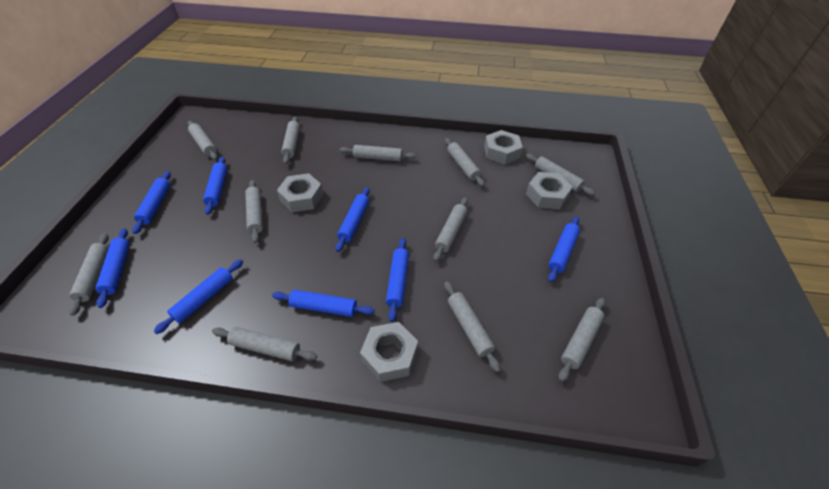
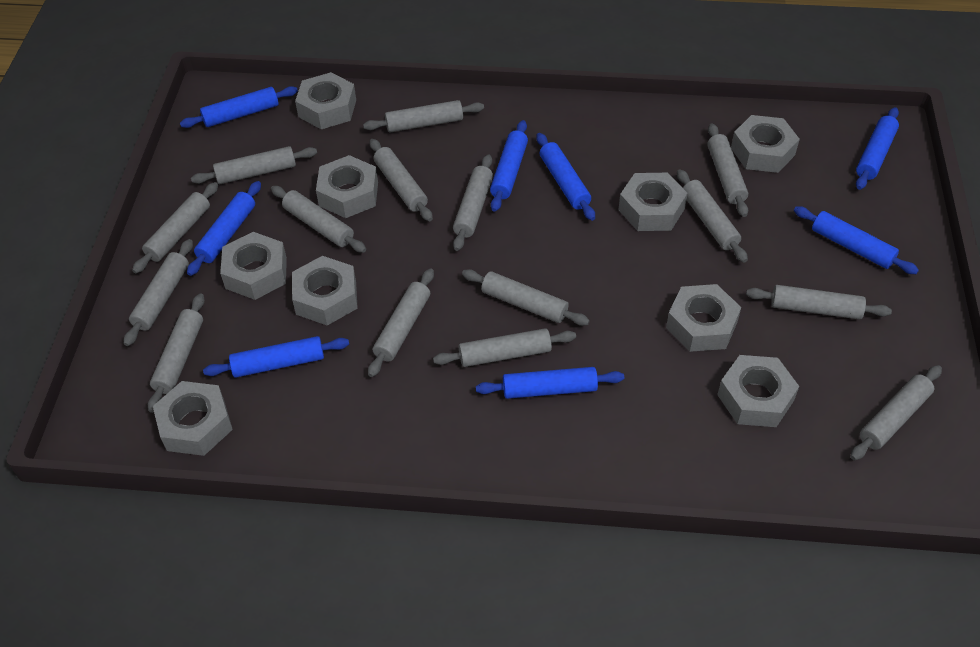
grey nut: 4 -> 9
grey rolling pin: 11 -> 15

